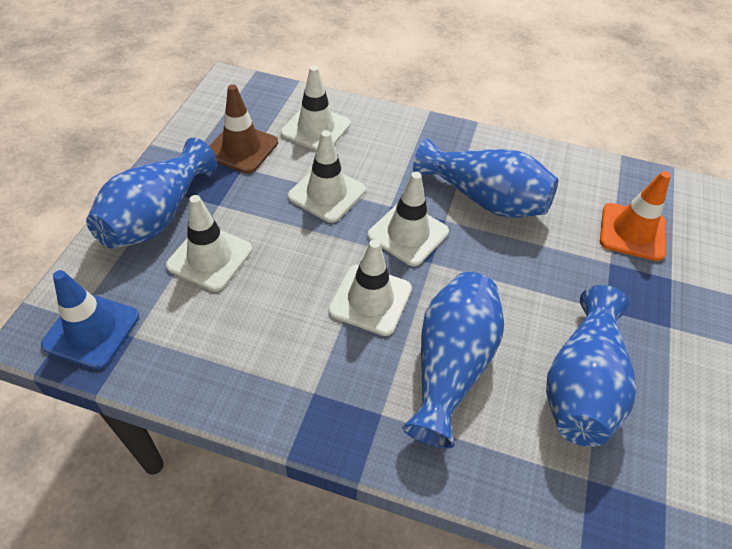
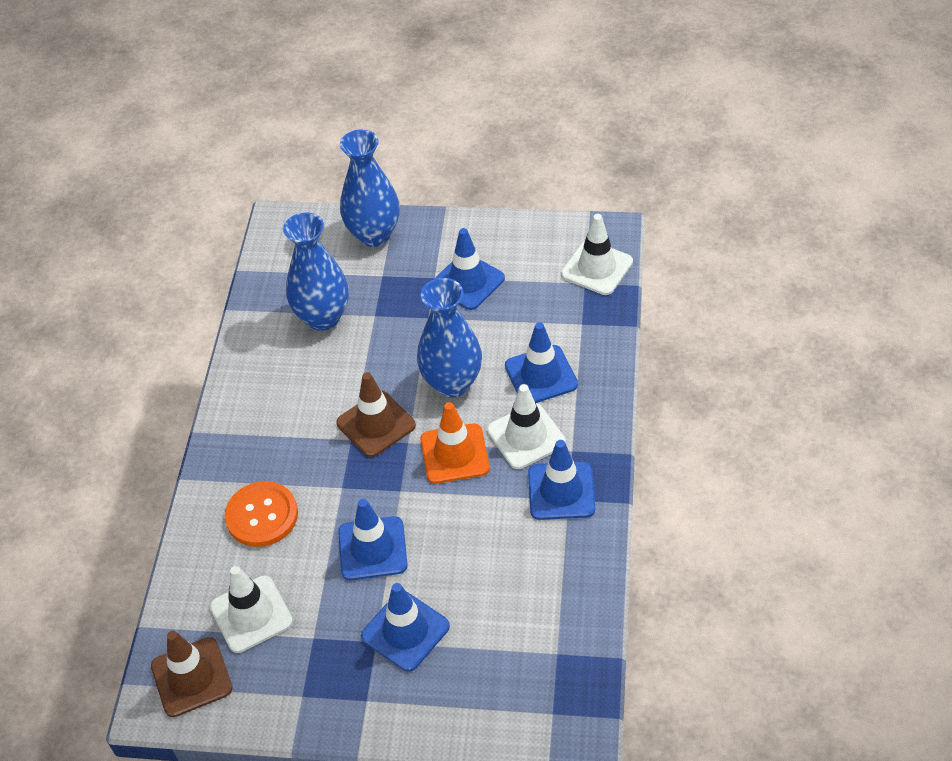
blue traffic cone: 1 -> 5
blue vase: 4 -> 3
brown traffic cone: 1 -> 2
orange button: 0 -> 1
white traffic cone: 5 -> 3

